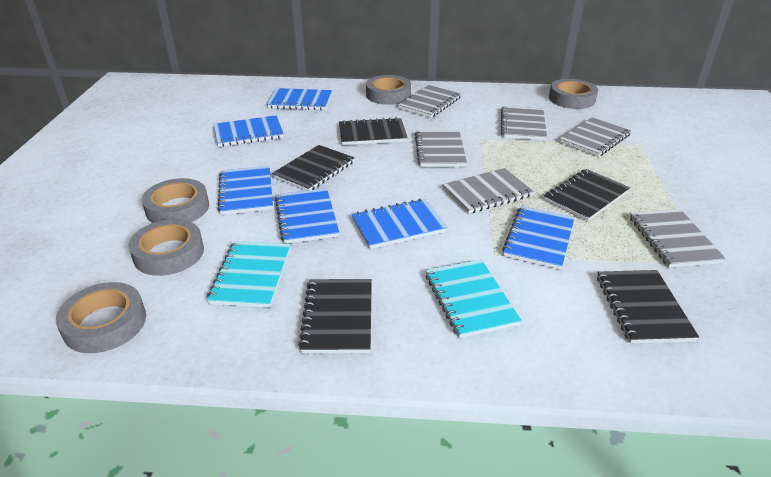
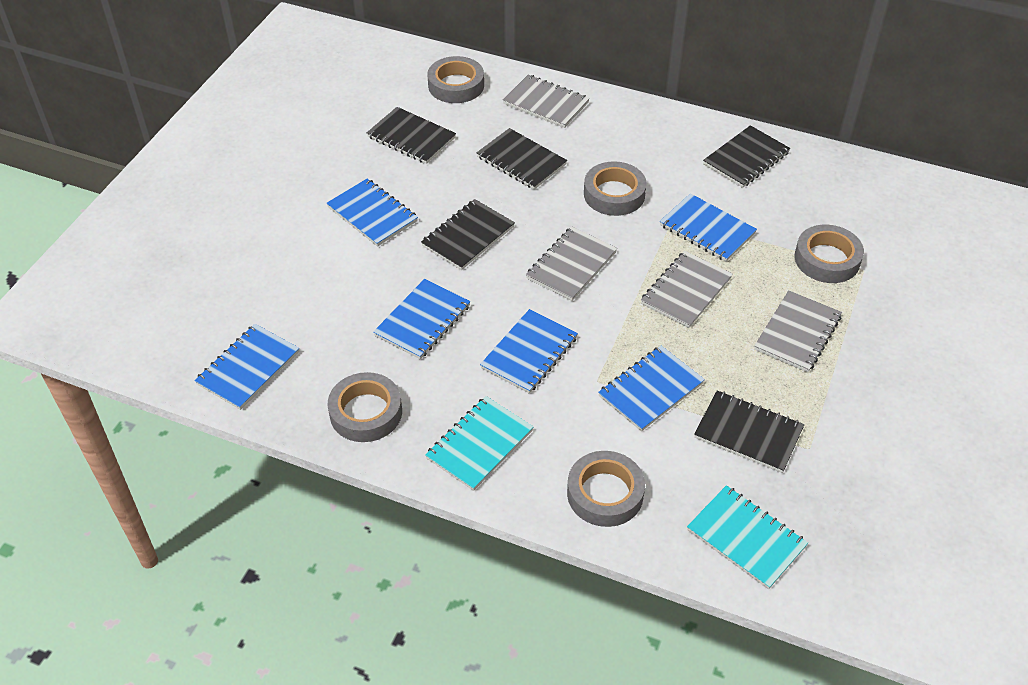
grey notebook: 6 -> 4

